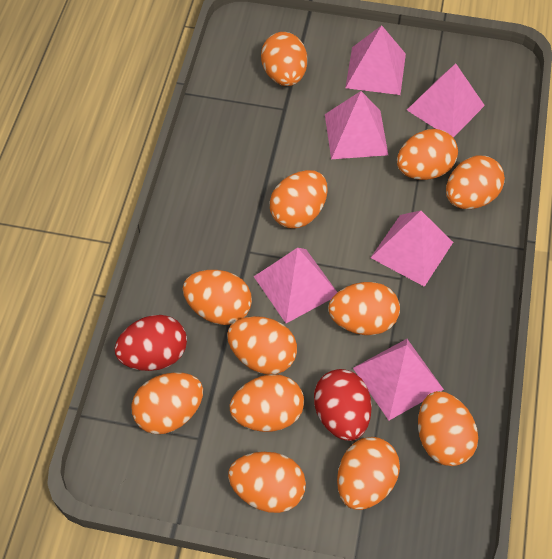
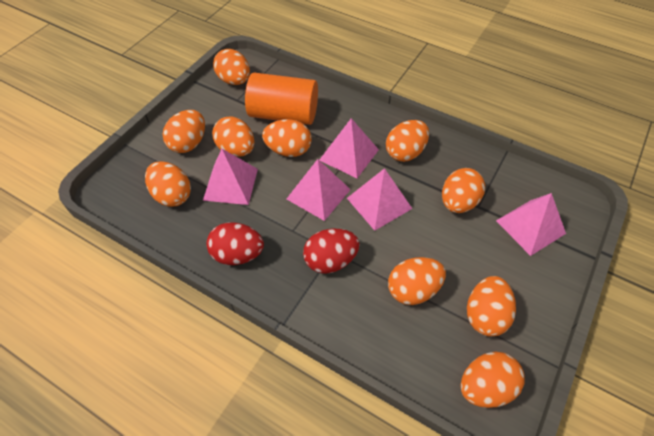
orange cylinder: 0 -> 1
orange egg: 12 -> 10
pink pyramid: 6 -> 5

